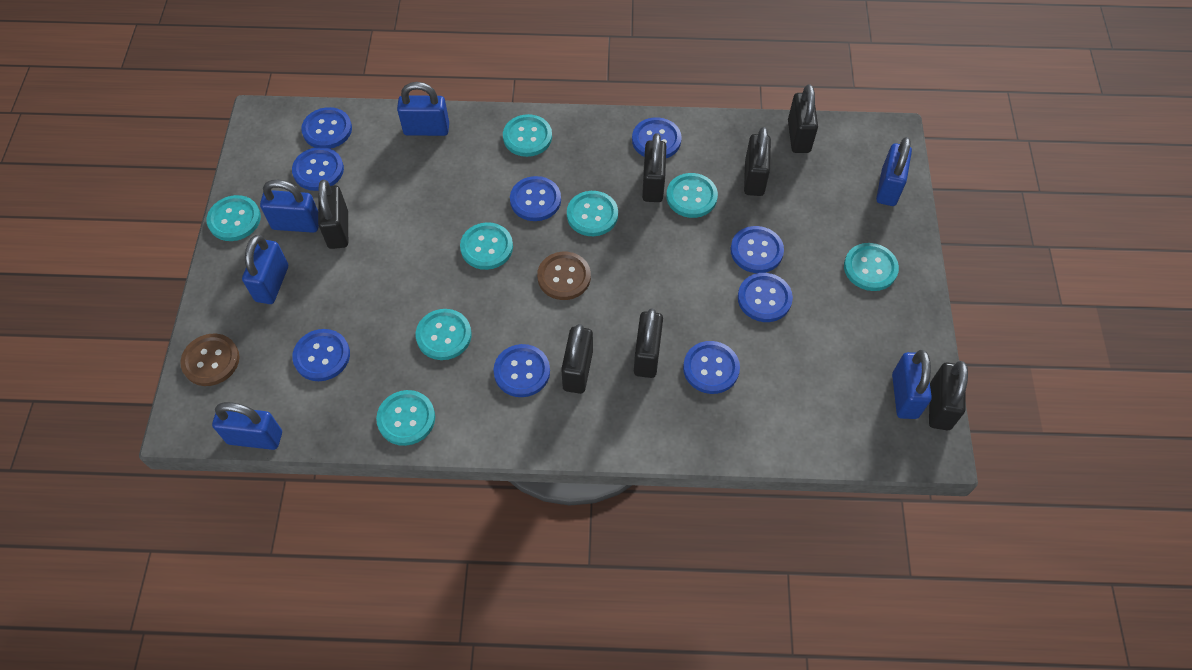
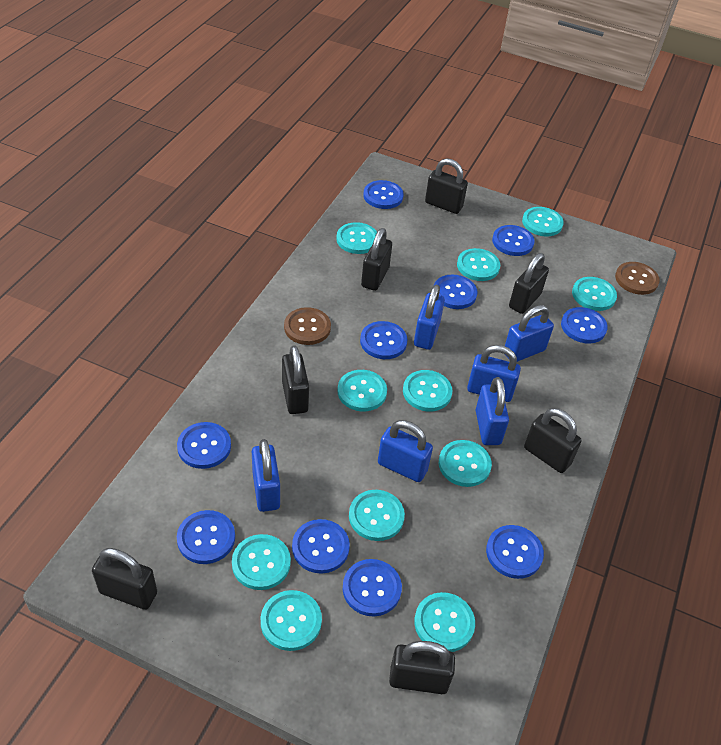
blue button: 9 -> 10
turquoise button: 8 -> 11

